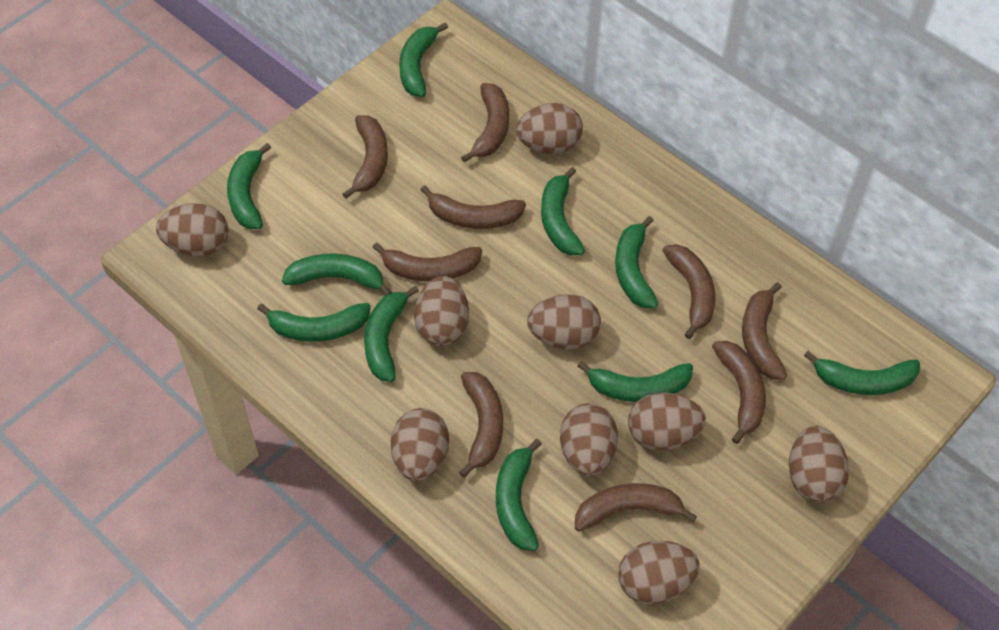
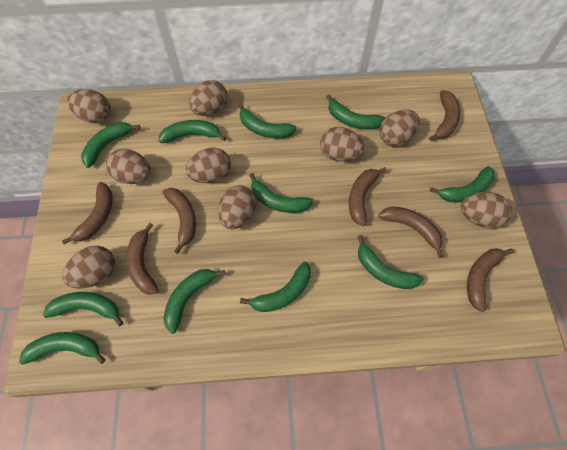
brown banana: 9 -> 7
green banana: 10 -> 11

